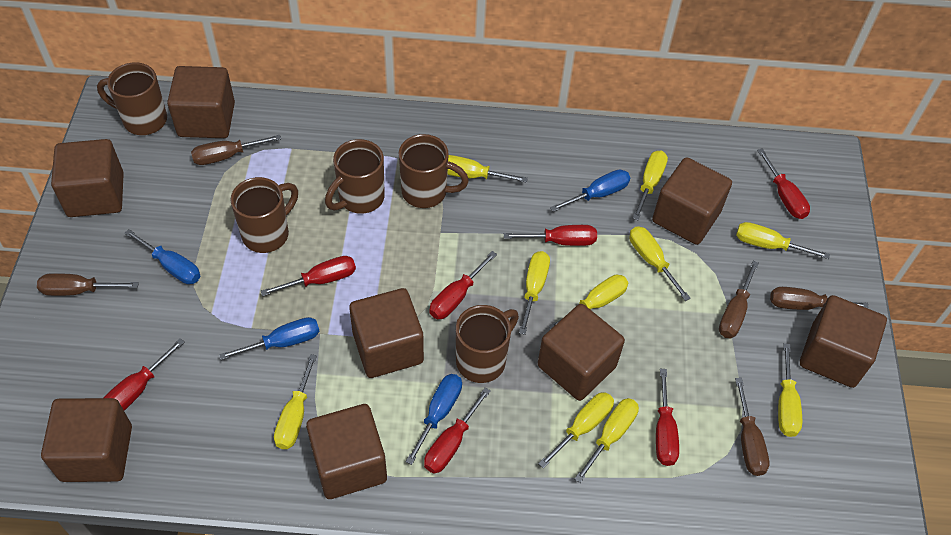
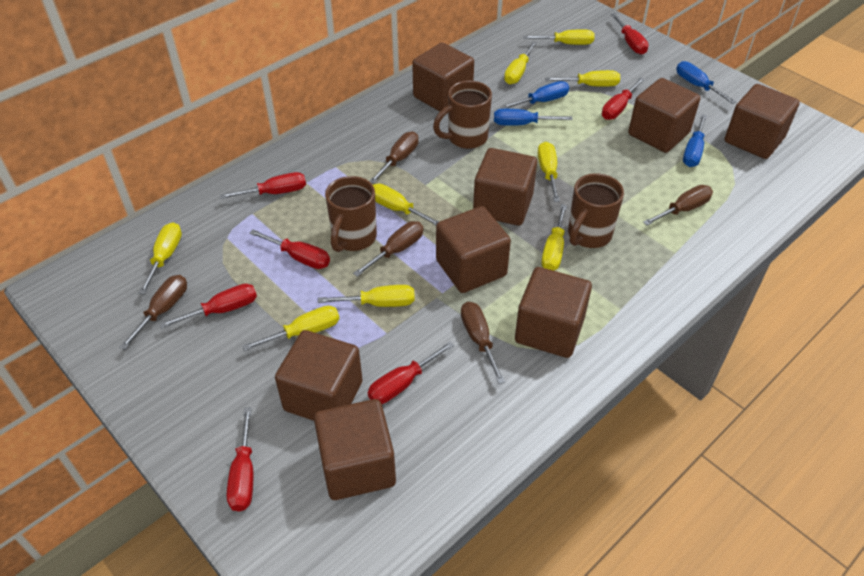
brown mug: 5 -> 3
yellow screwdriver: 10 -> 9

